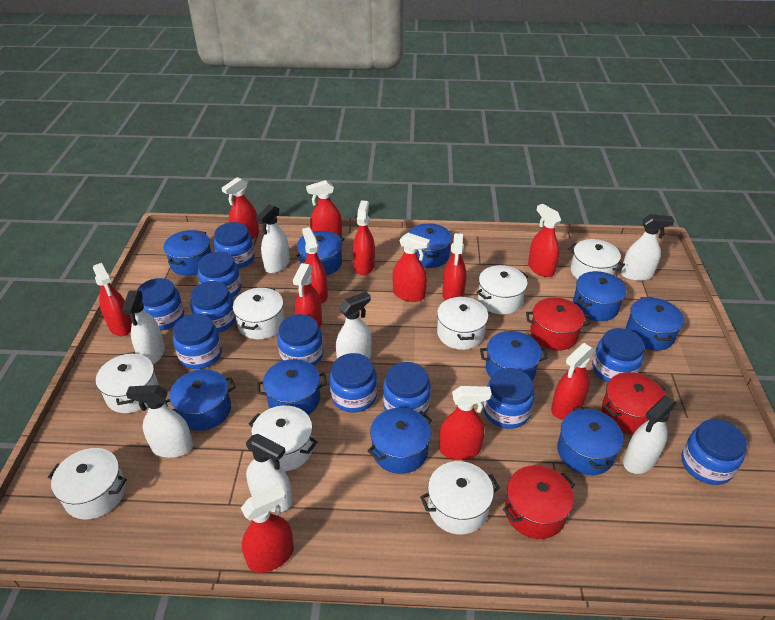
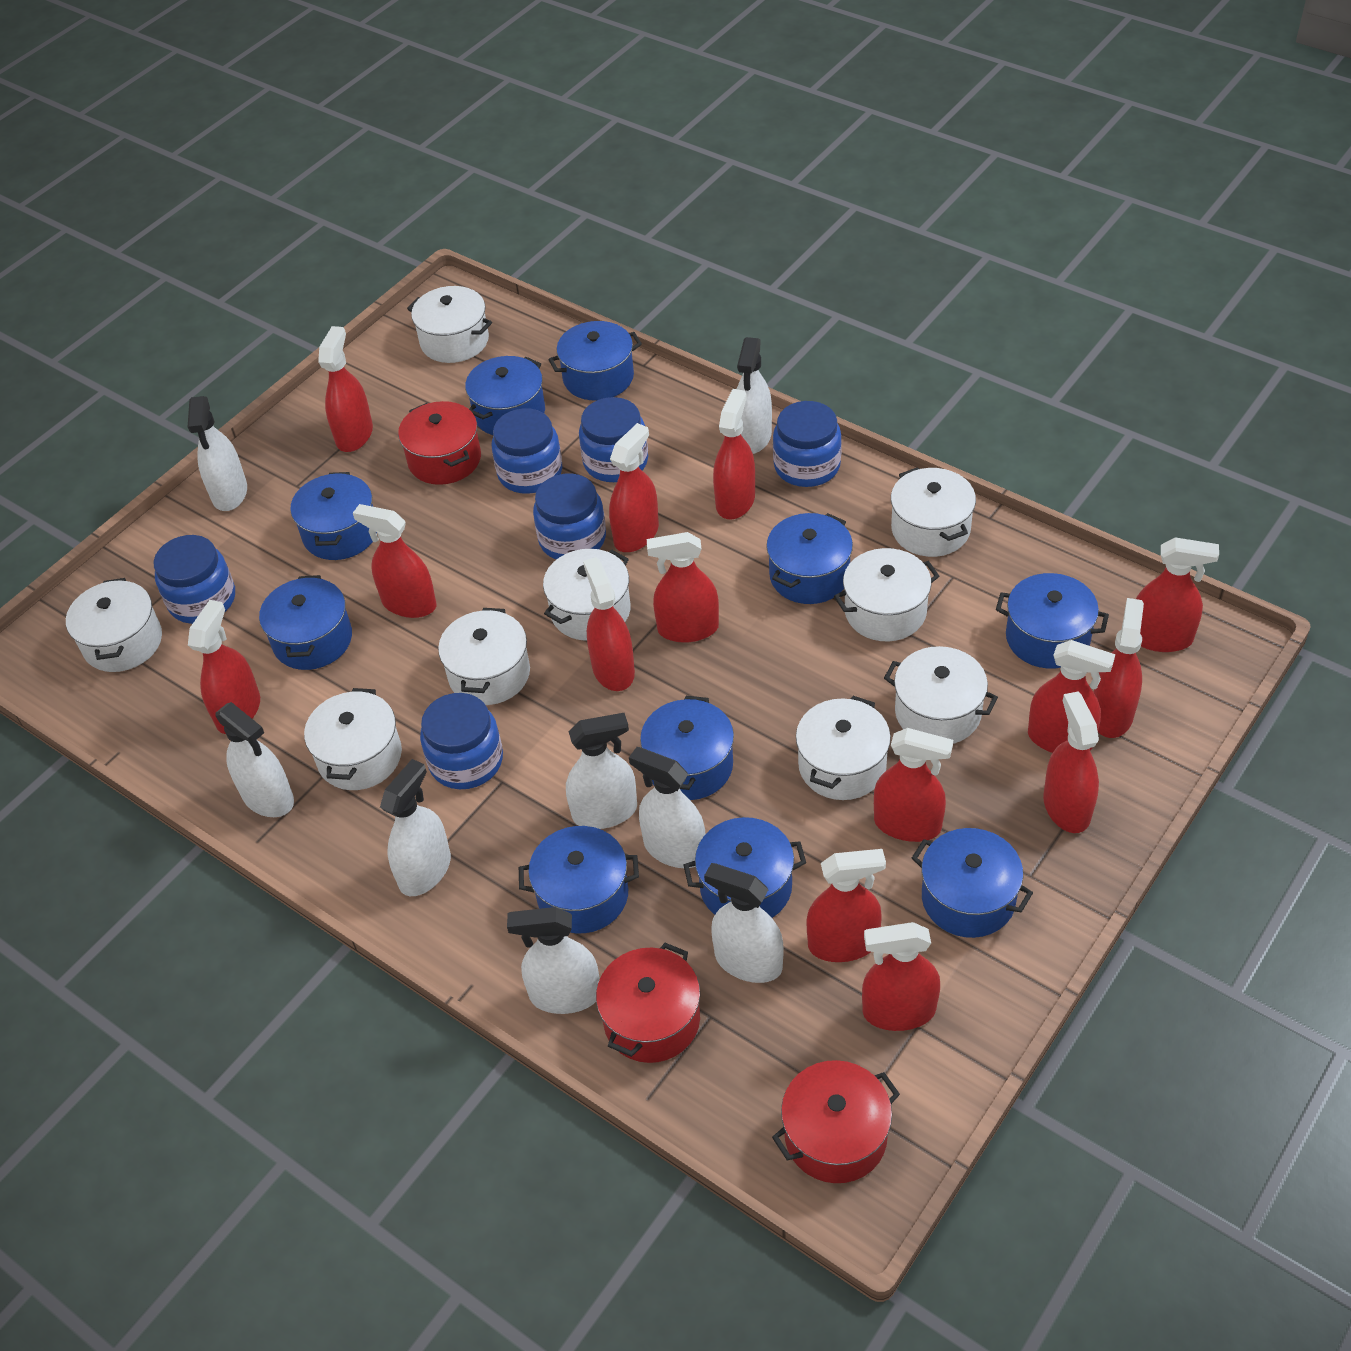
blue jar: 11 -> 6
red spray bottle: 12 -> 14
white pot: 8 -> 9
white spray bottle: 7 -> 8

